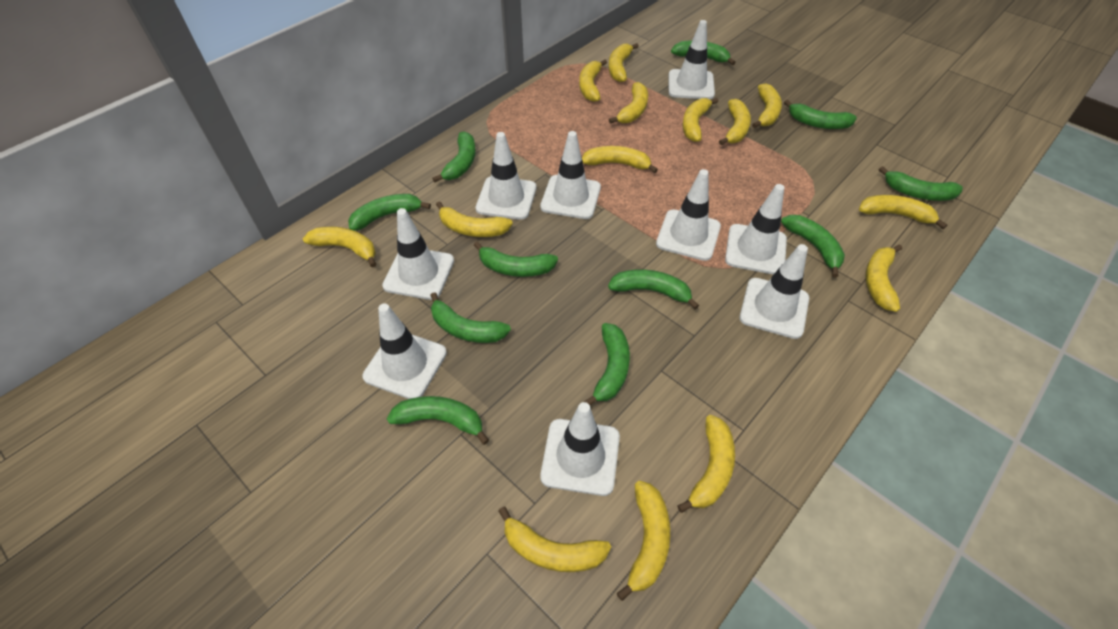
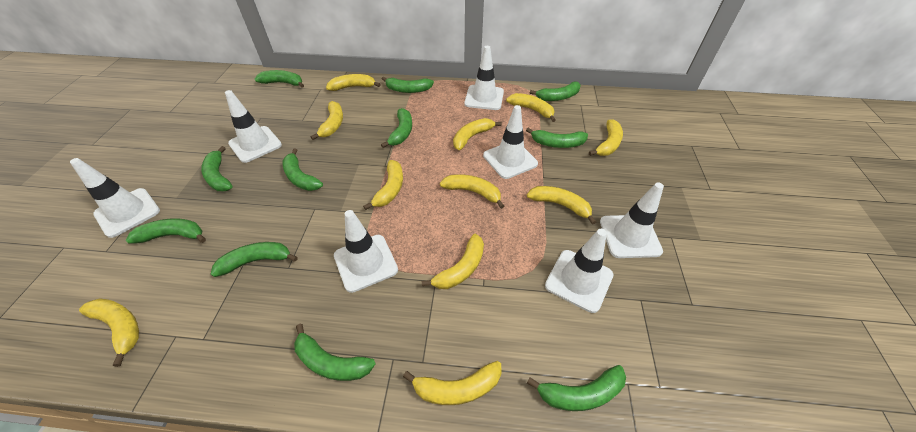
white traffic cone: 9 -> 7
yellow banana: 14 -> 11

